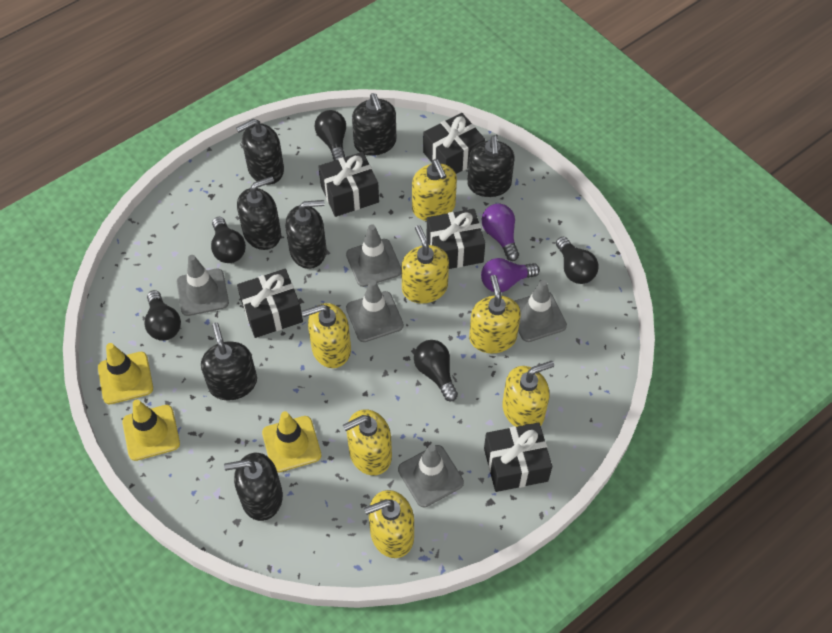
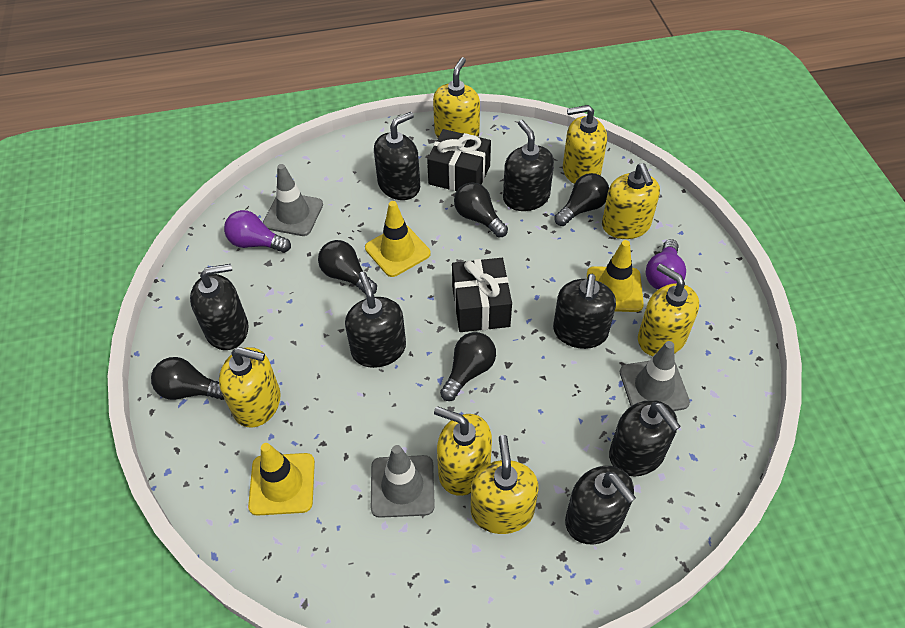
black gift: 5 -> 2
grey traffic cone: 5 -> 3

